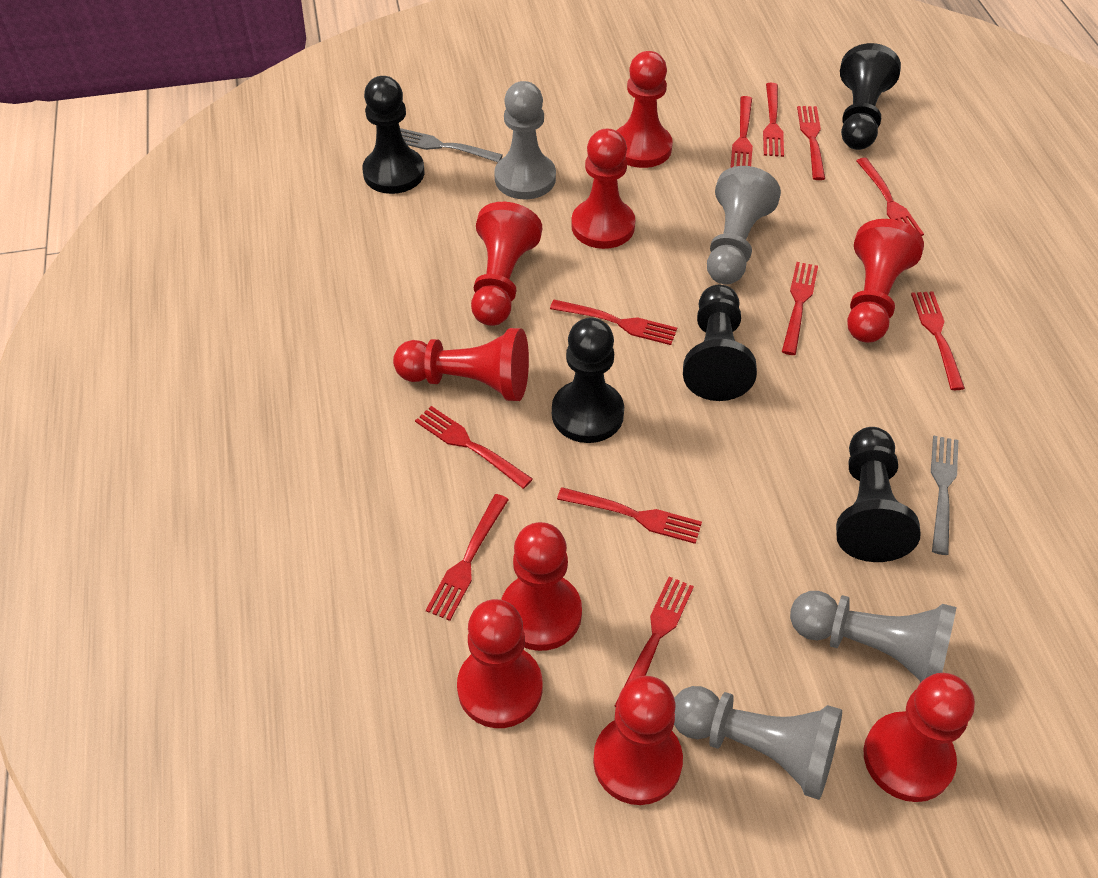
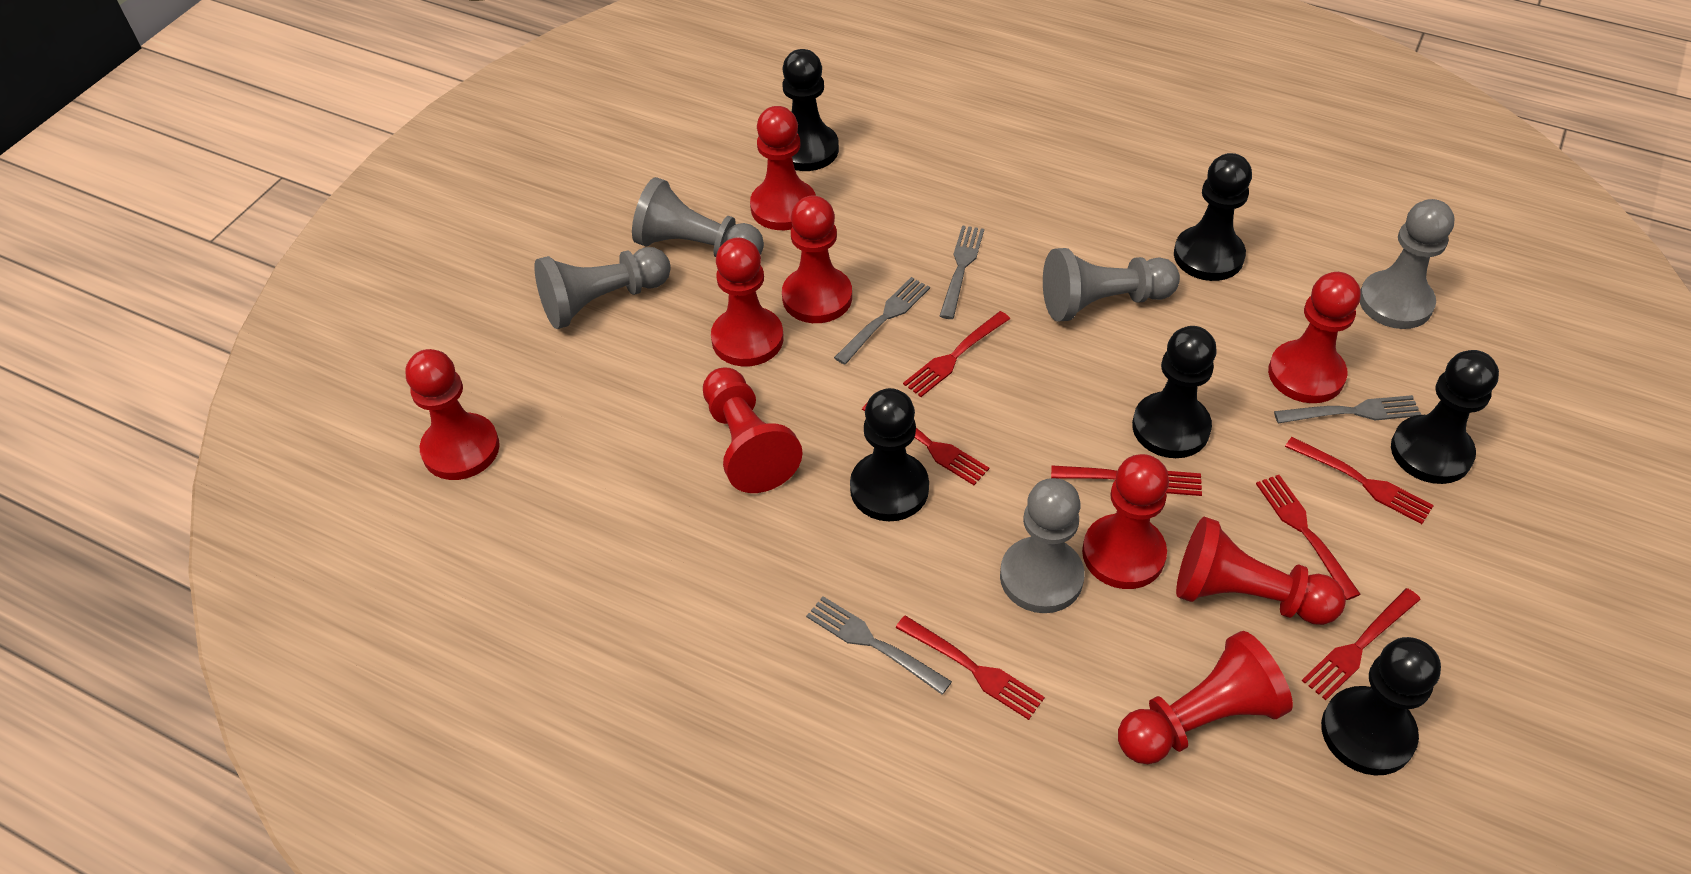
black pawn: 5 -> 6
grey fork: 2 -> 4
grey pawn: 4 -> 5
red fork: 11 -> 7

